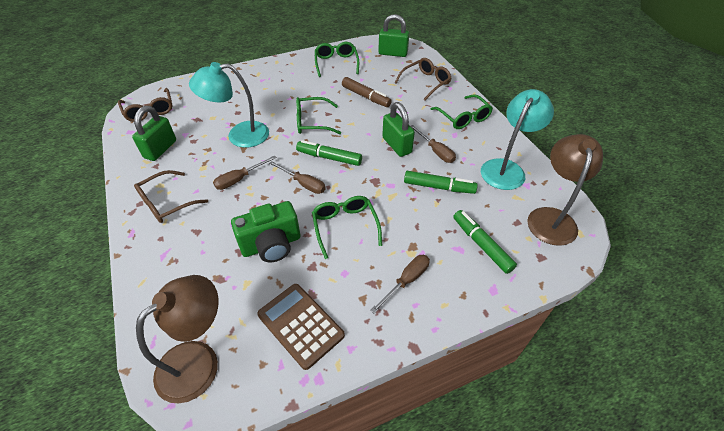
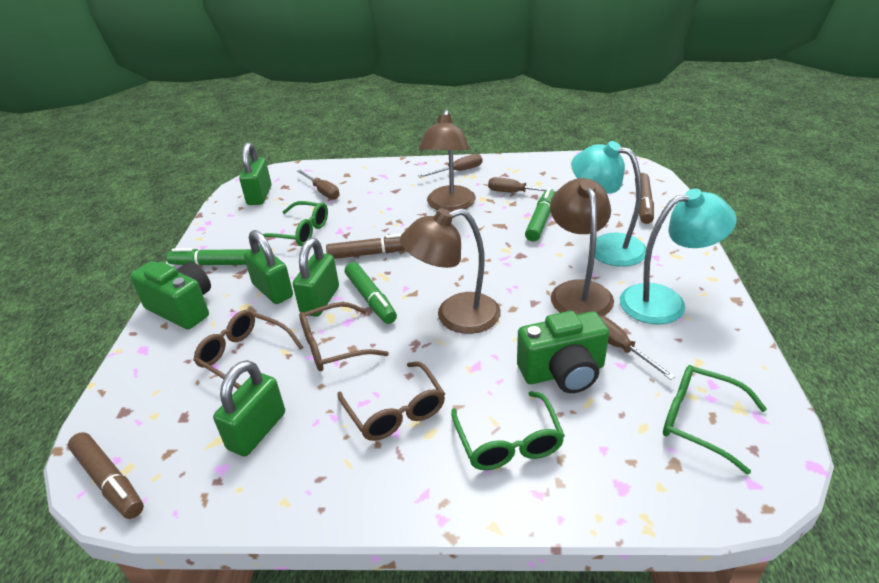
brown calculator: 1 -> 0
brown lamp: 2 -> 3
brown marker: 1 -> 3
green camera: 1 -> 2
green glasses: 4 -> 3
green padlock: 3 -> 4

